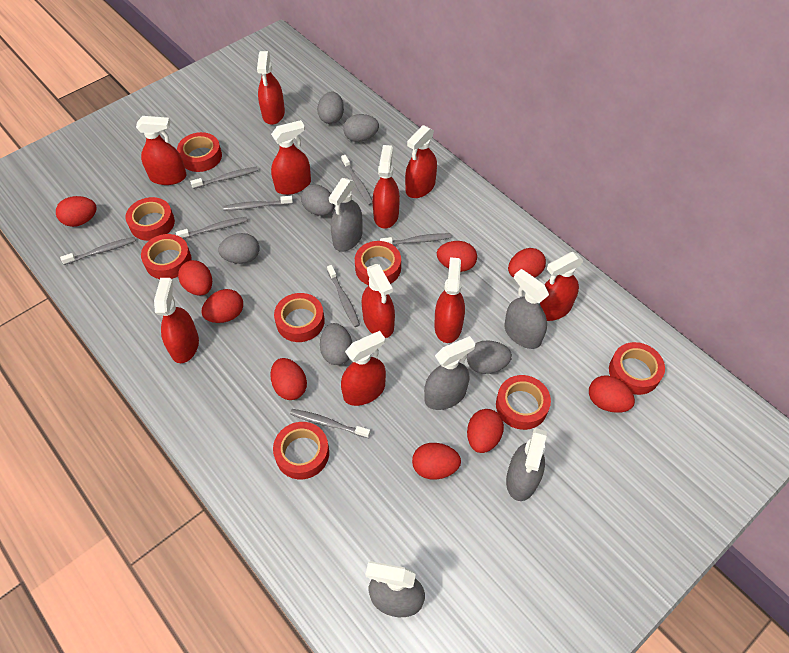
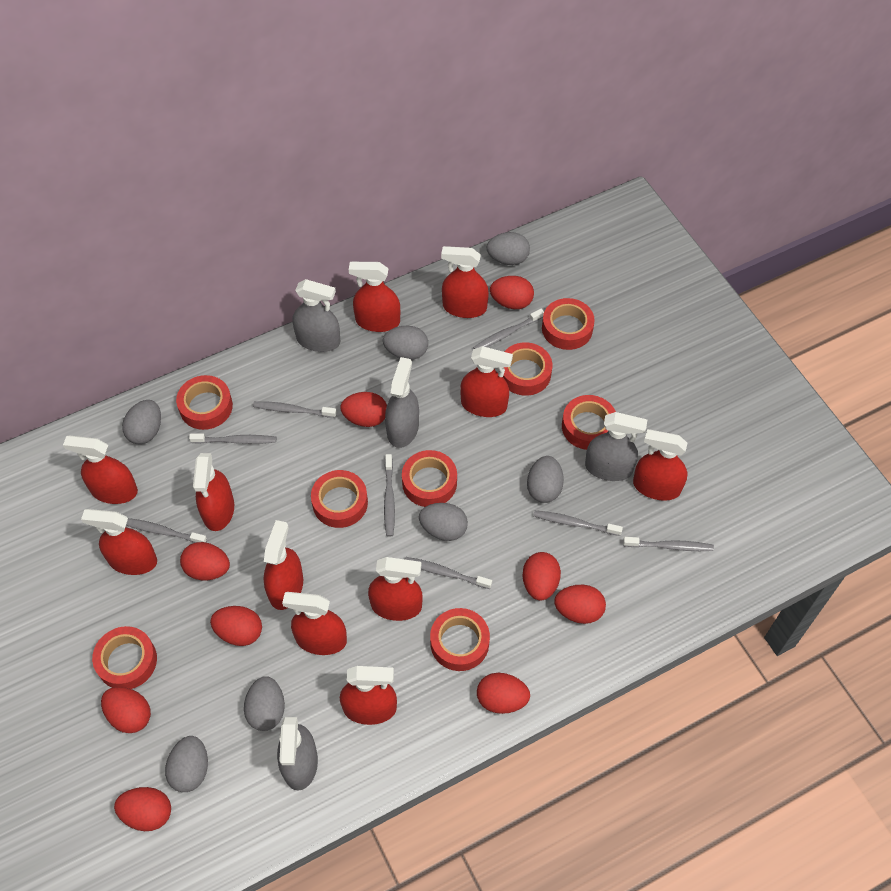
grey egg: 6 -> 7
grey spray bottle: 5 -> 4
red spray bottle: 10 -> 11

